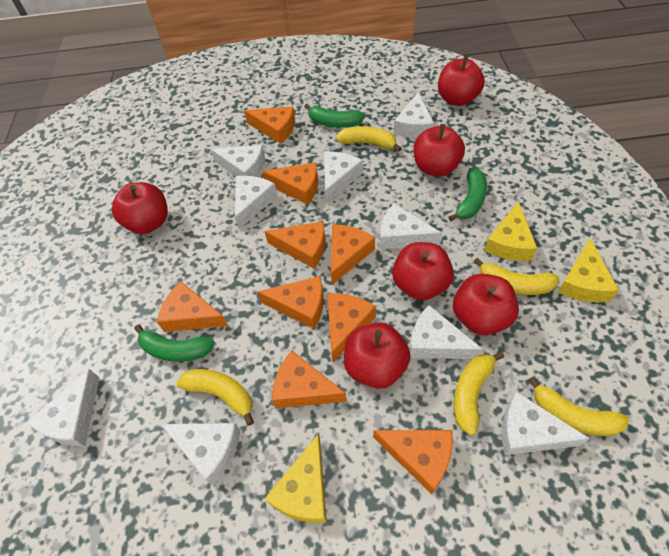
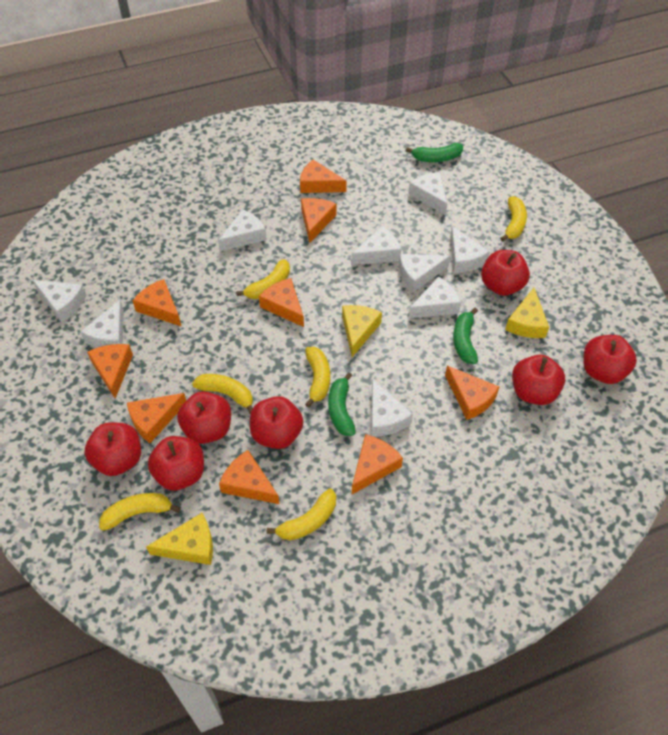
red apple: 6 -> 7
yellow banana: 5 -> 6

